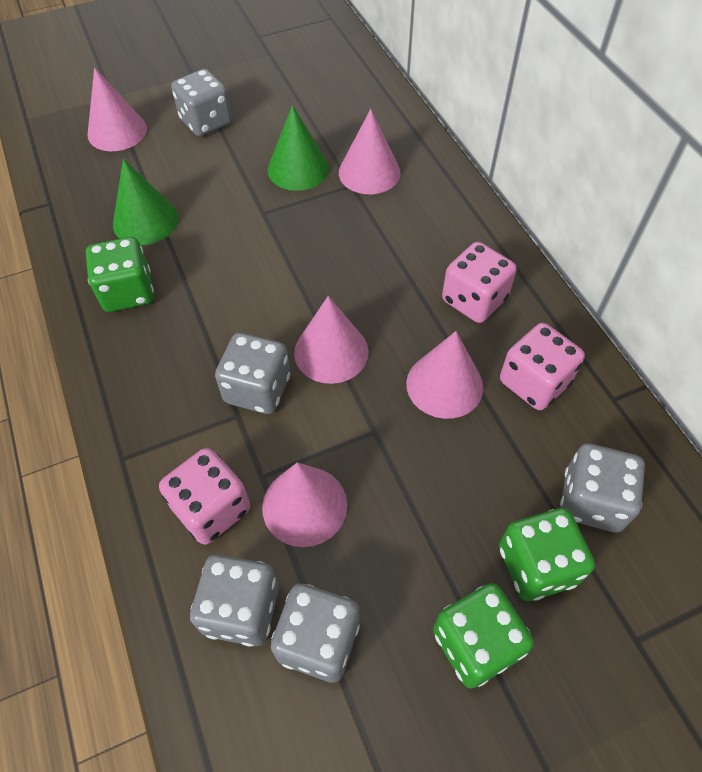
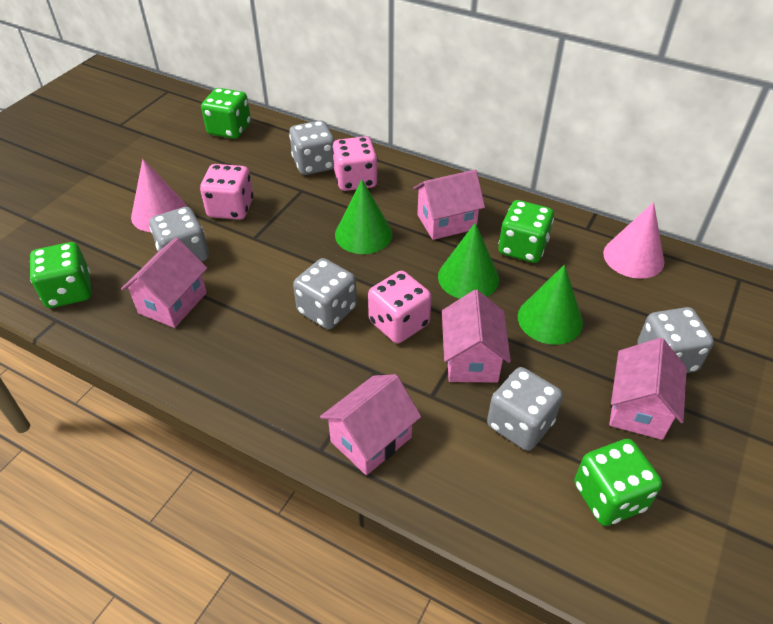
green cone: 2 -> 3
green dice: 3 -> 4
pink cone: 5 -> 2
pink house: 0 -> 5

